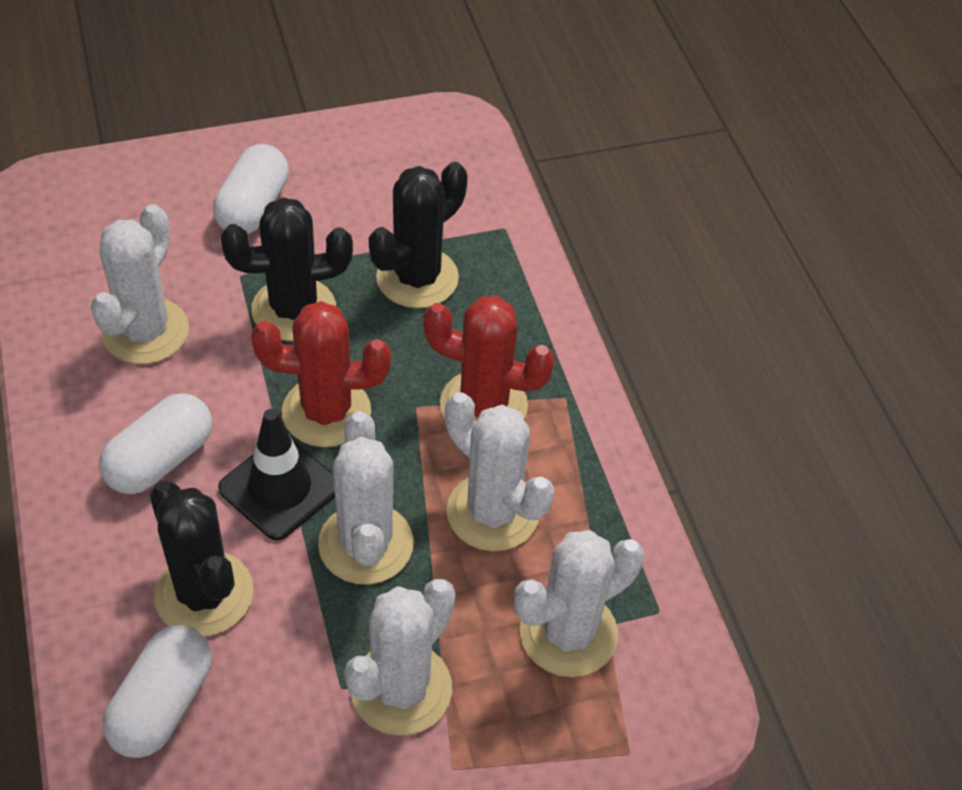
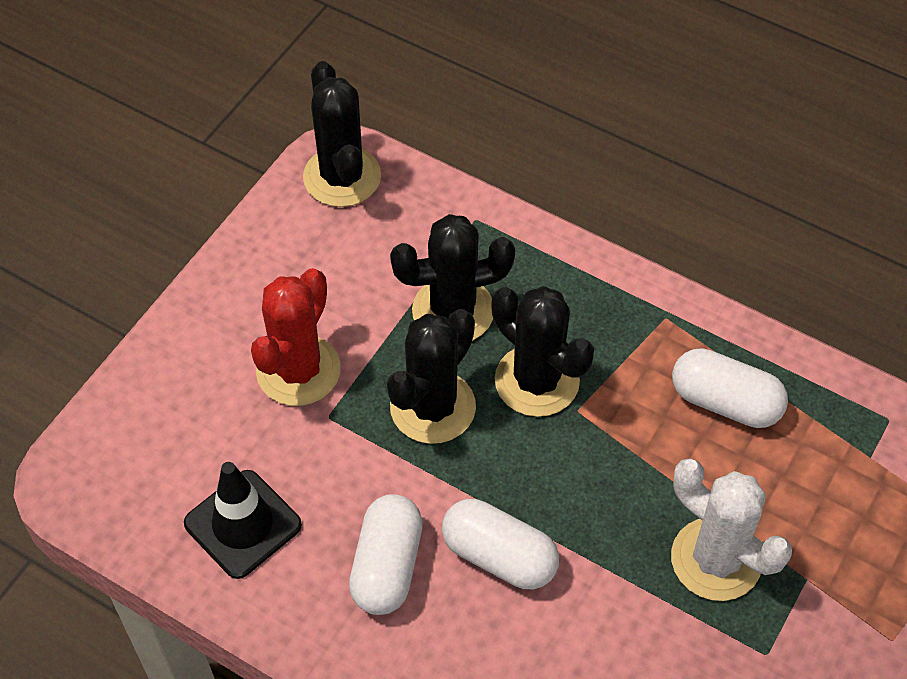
black cactus: 3 -> 4
red cactus: 2 -> 1
white cactus: 5 -> 1

